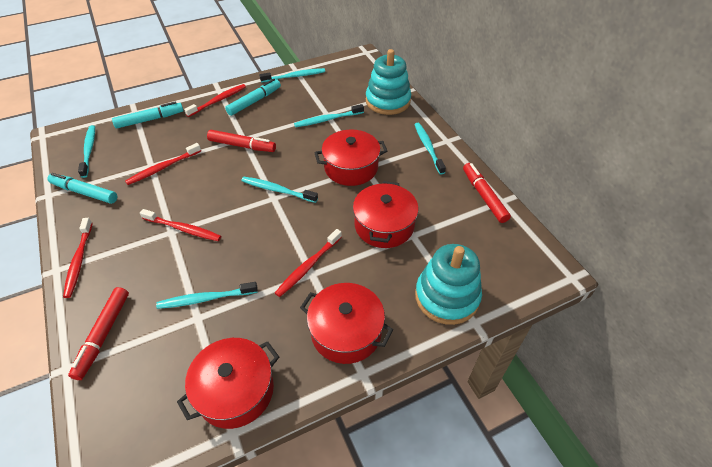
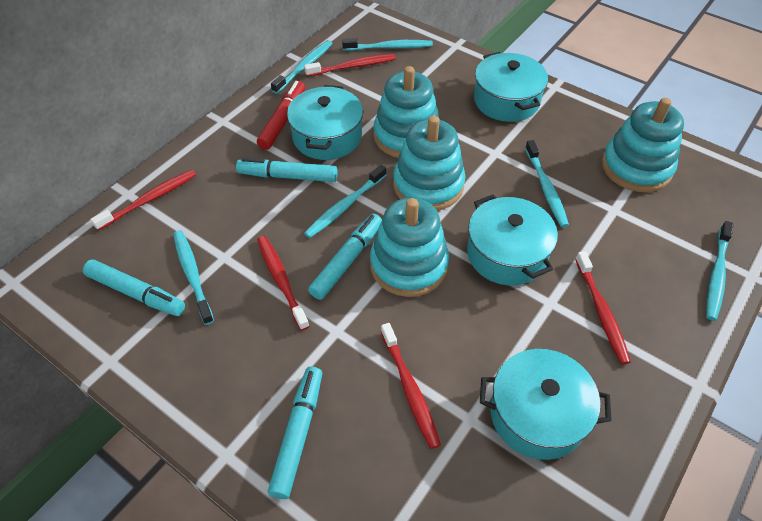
red marker: 3 -> 1
red pot: 4 -> 0
turquoise marker: 3 -> 4
turquoise pot: 0 -> 4
turquoise stacking toy: 2 -> 4

